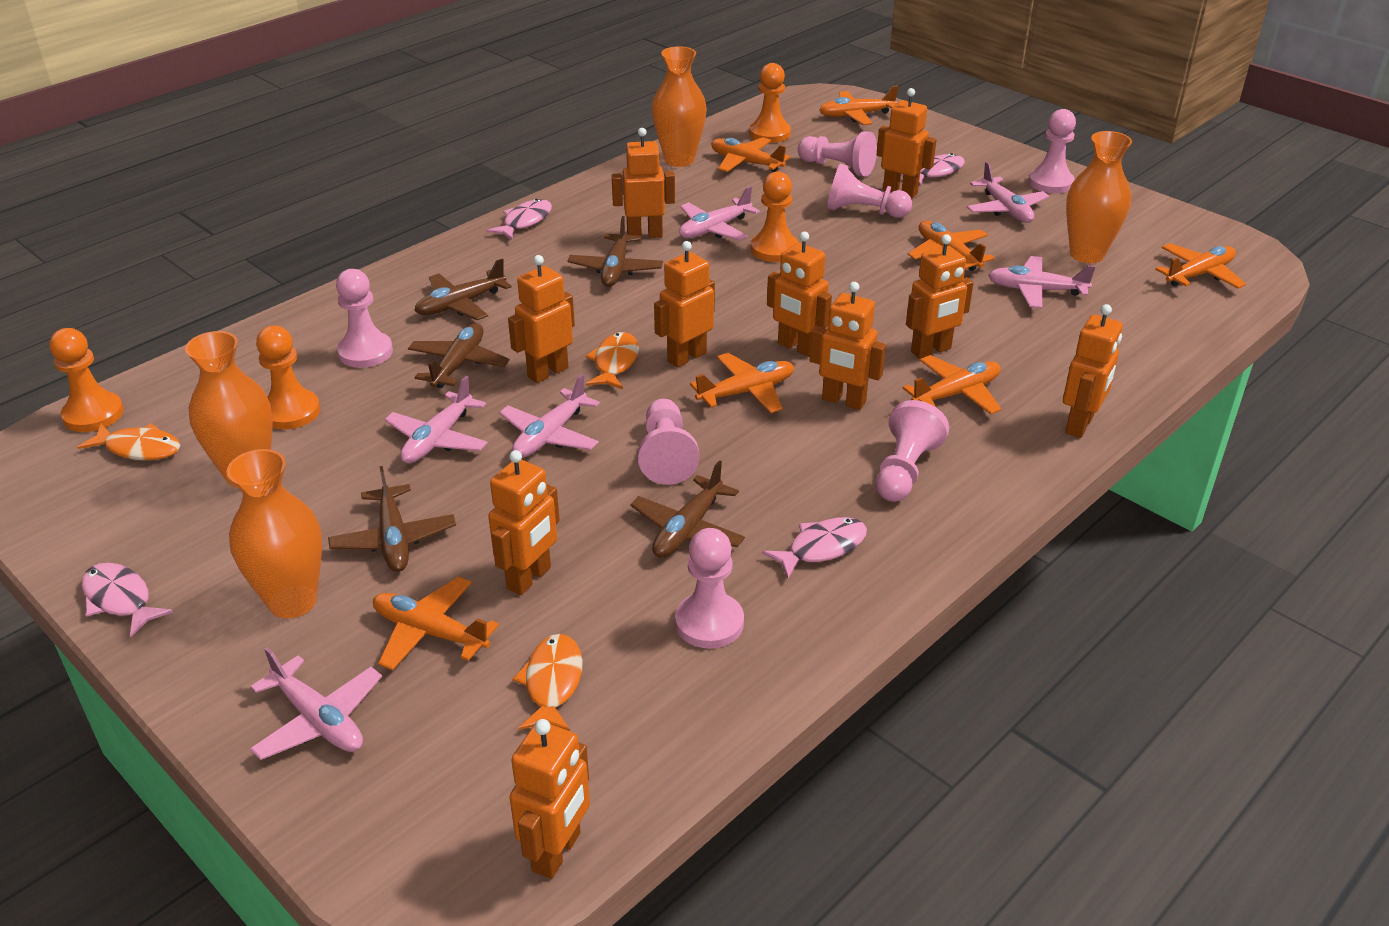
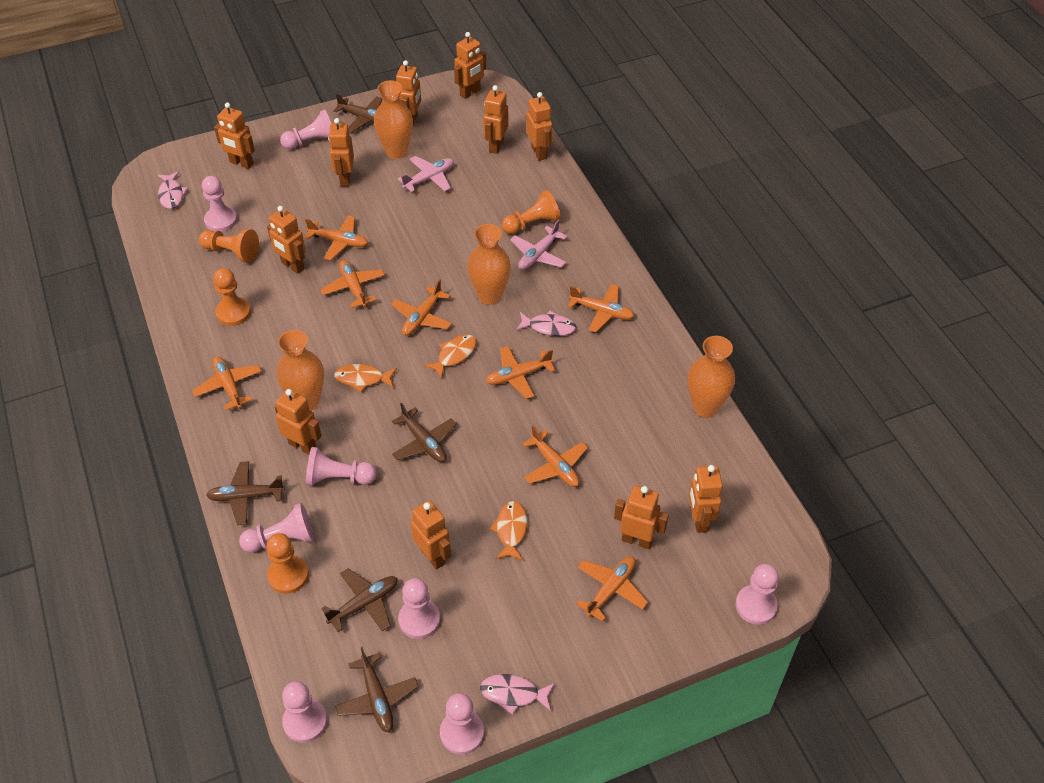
orange plane: 7 -> 8
orange robot: 10 -> 11
pink fish: 4 -> 3
pink pawn: 7 -> 8
pink plane: 6 -> 2

